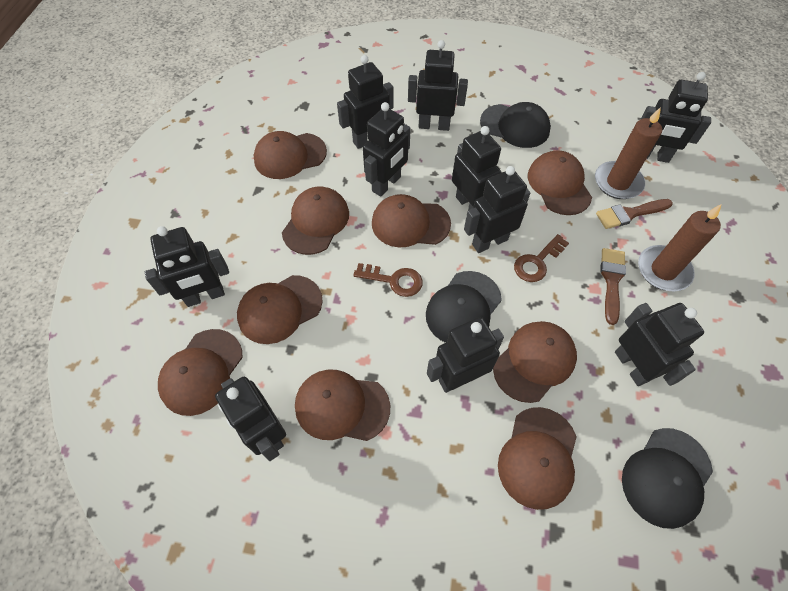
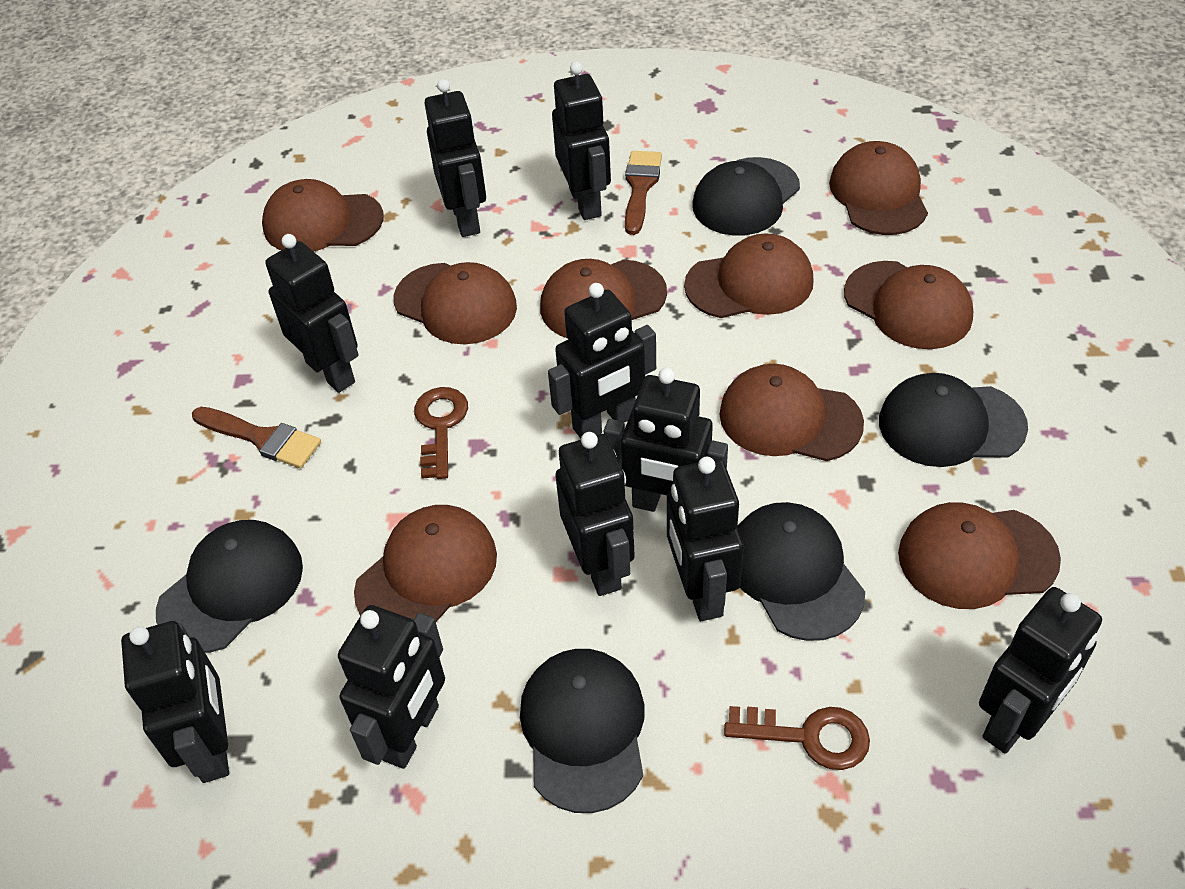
black cap: 3 -> 5
brown candle: 2 -> 0

